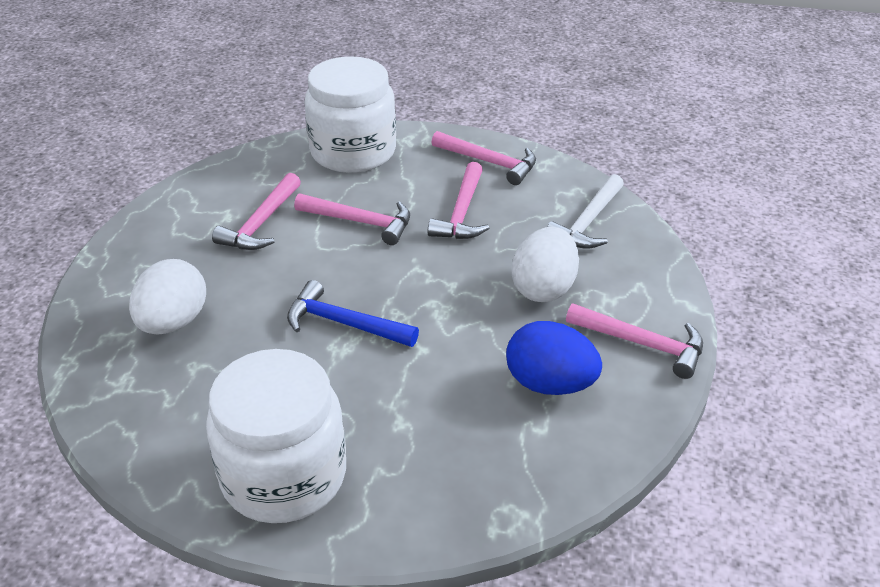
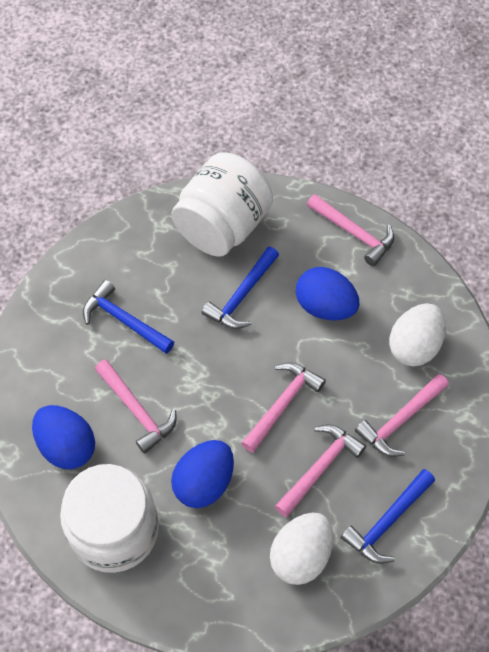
blue egg: 1 -> 3
blue hammer: 1 -> 3
white hammer: 1 -> 0

